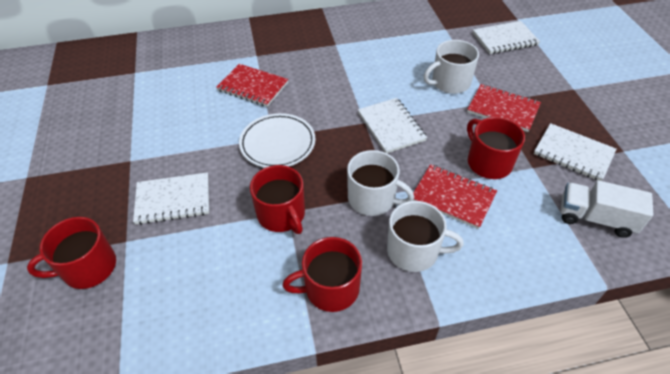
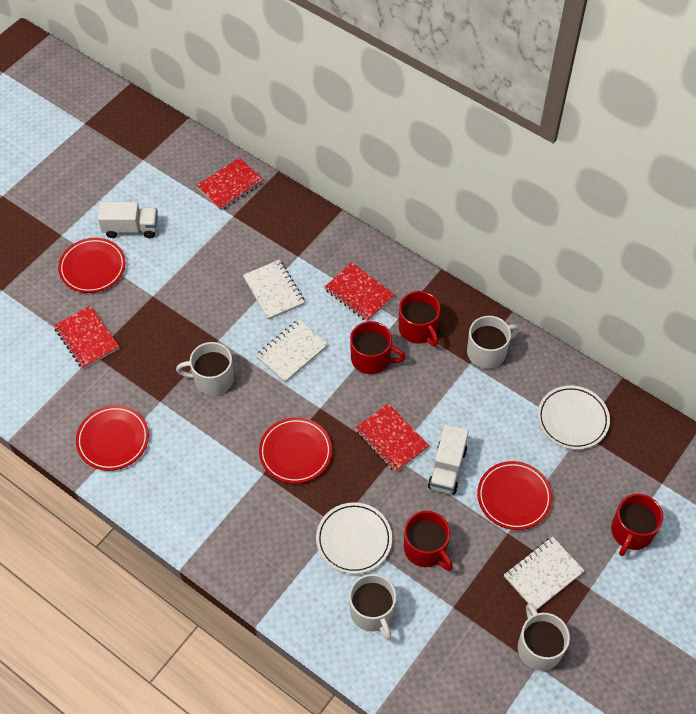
red notebook: 3 -> 4
red plate: 0 -> 4
white mug: 3 -> 4
white notebook: 4 -> 3
white plate: 1 -> 2
white truck: 1 -> 2

